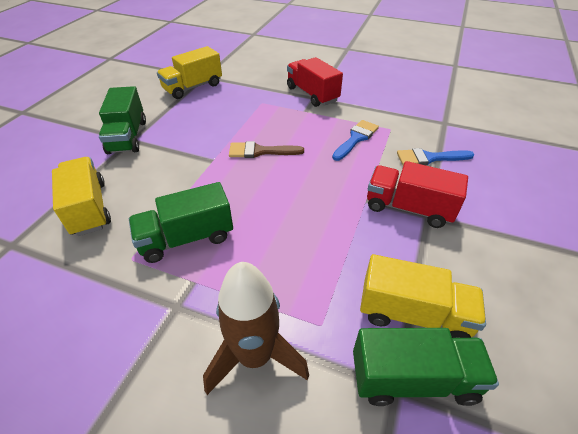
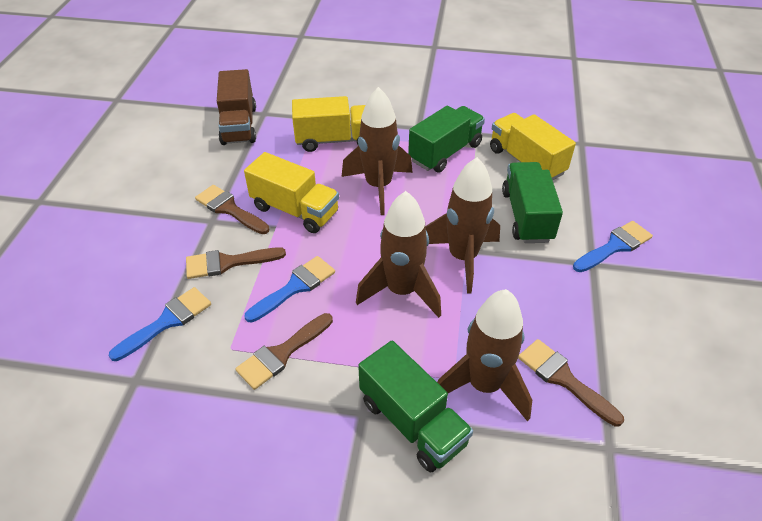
blue brush: 2 -> 3
brown brush: 1 -> 4
brown rocket: 1 -> 4
brown truck: 0 -> 1
red truck: 2 -> 0

